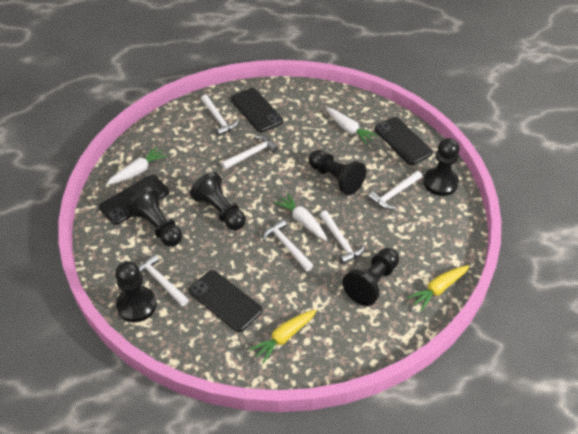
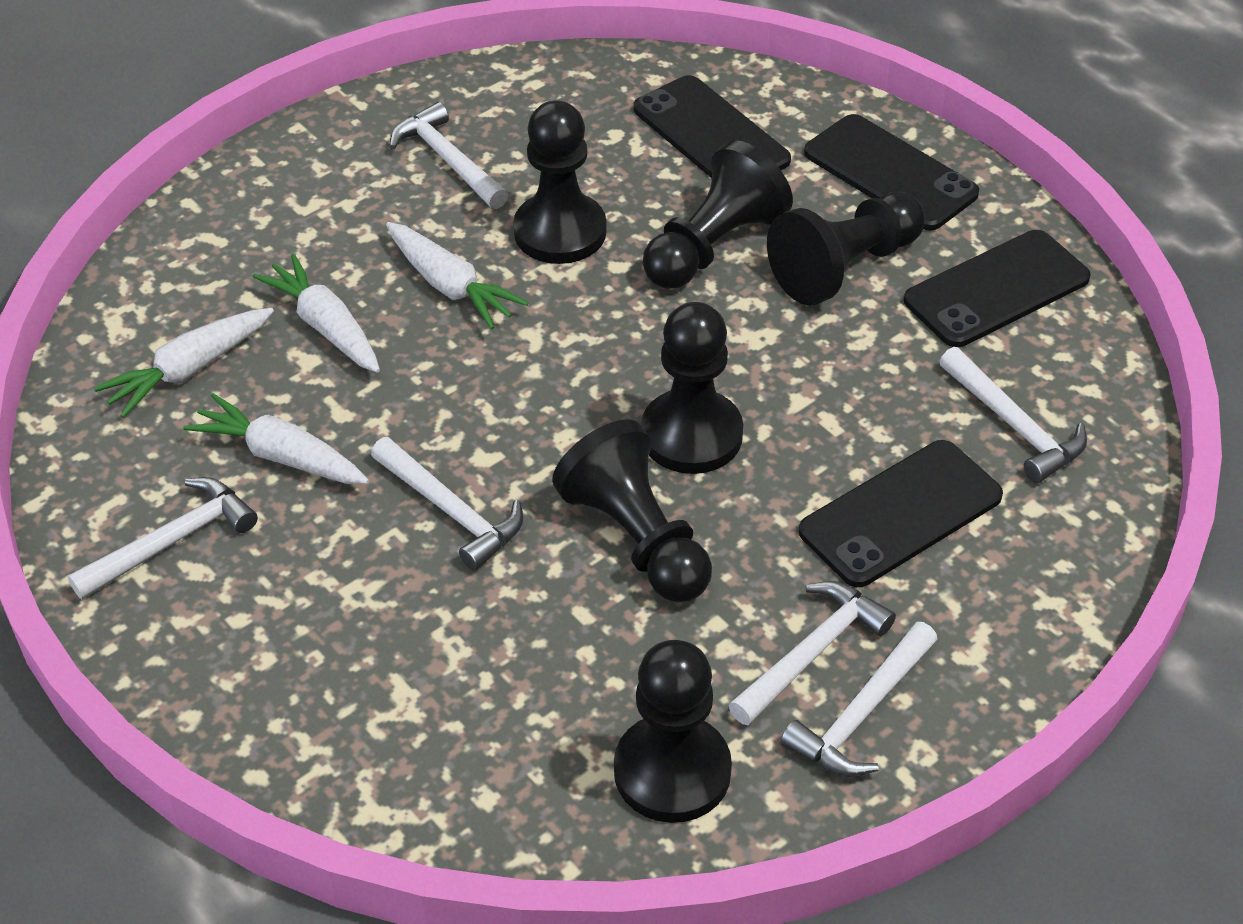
white carrot: 3 -> 4
yellow carrot: 2 -> 0

